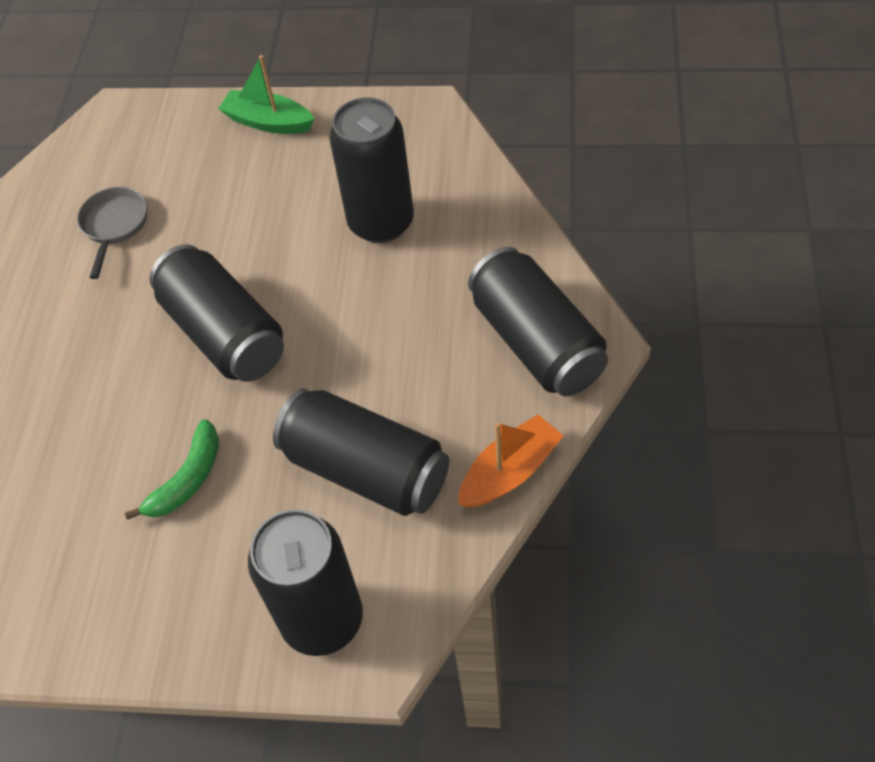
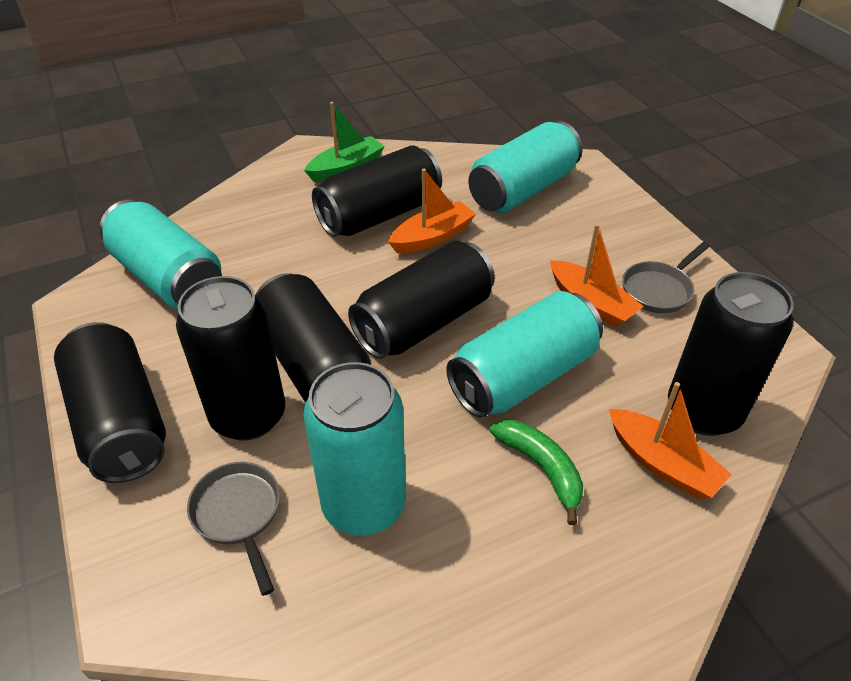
black can: 5 -> 6
grey pan: 1 -> 2
orange boat: 1 -> 3
turquoise can: 0 -> 4

